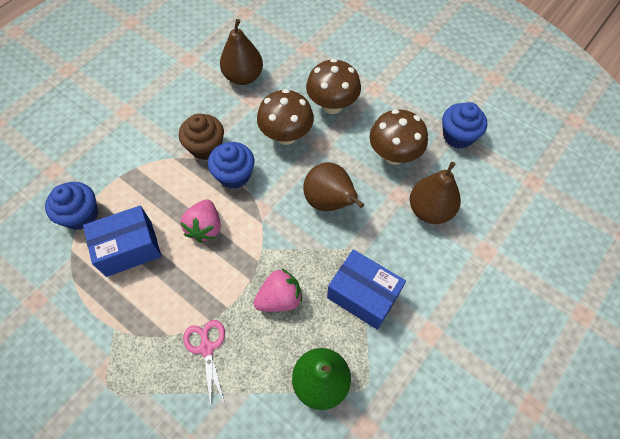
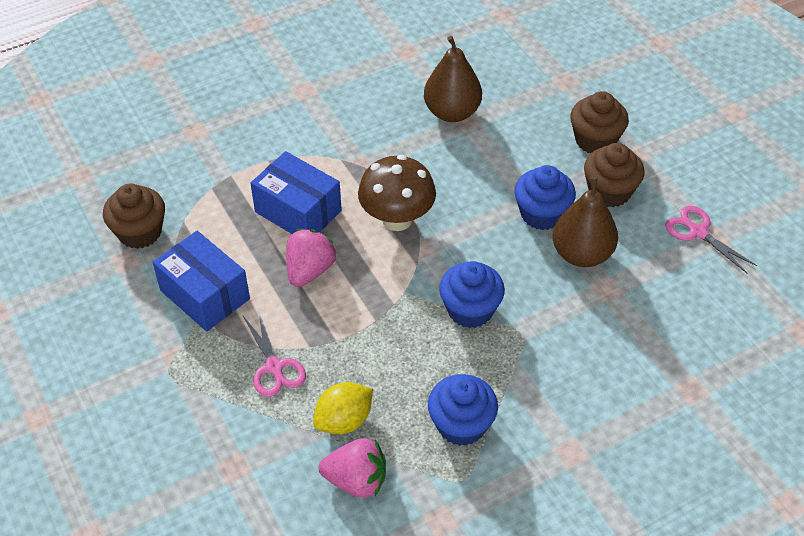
brown cupcake: 1 -> 3
brown mushroom: 3 -> 1
brown pear: 3 -> 2
green pear: 1 -> 0
pink scissors: 1 -> 2
yellow lemon: 0 -> 1

